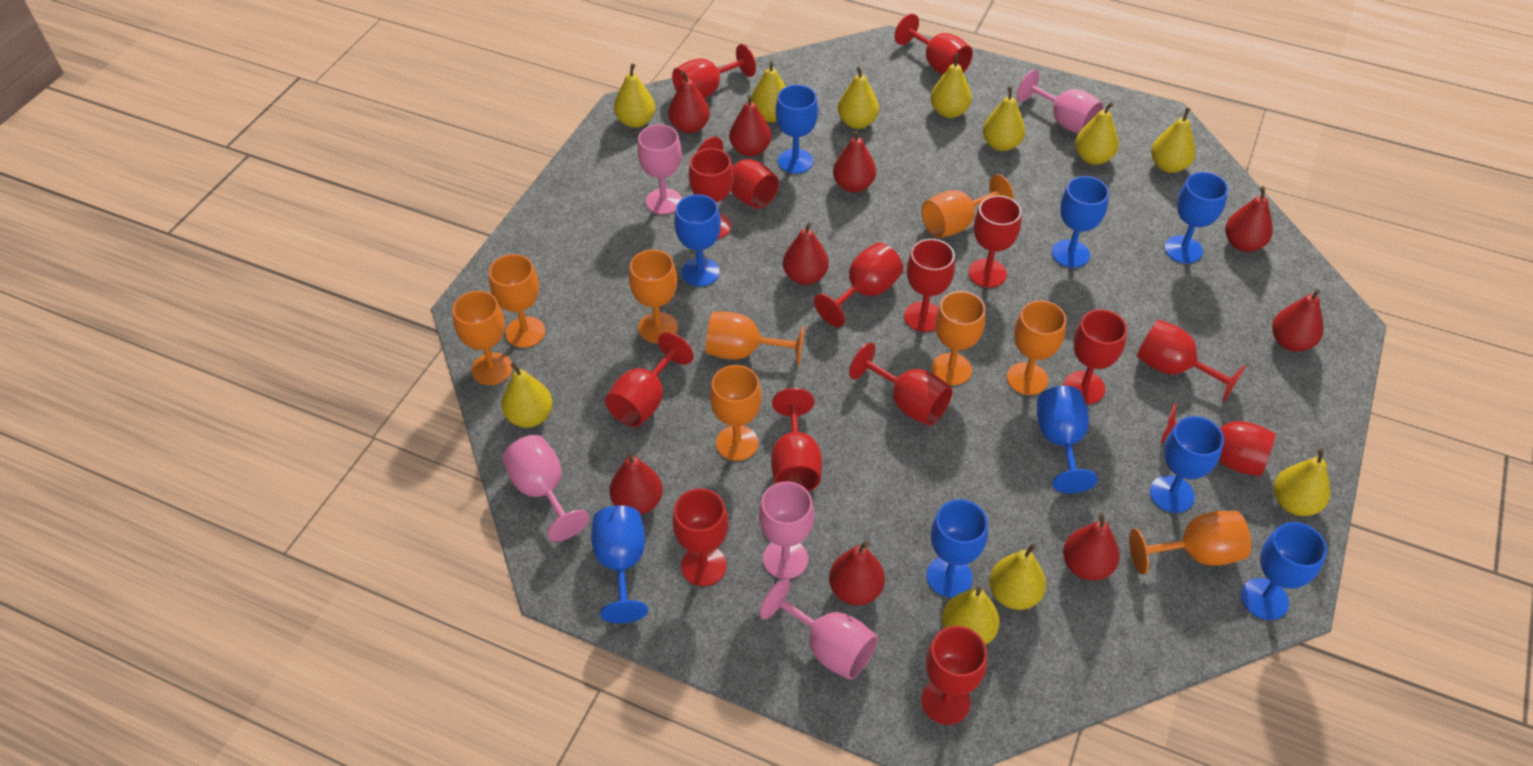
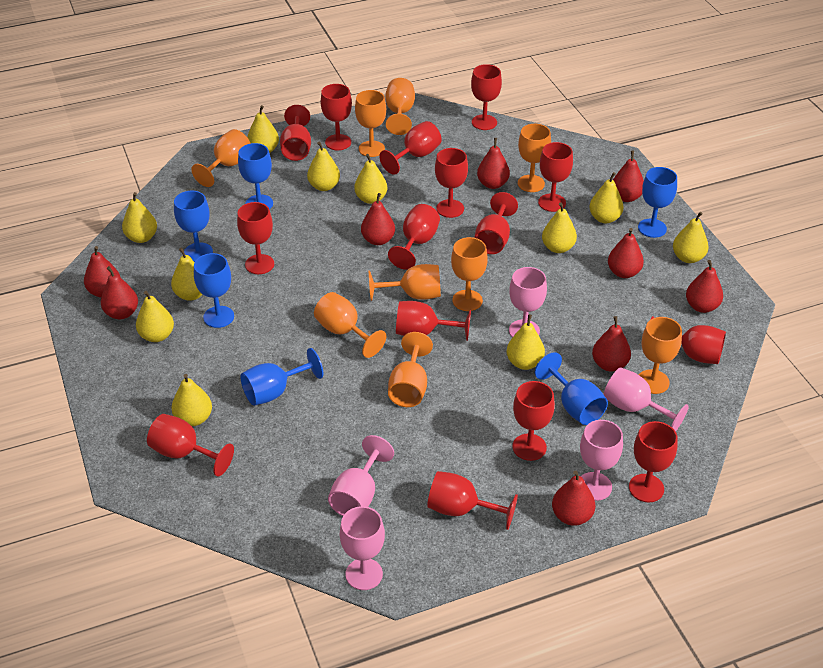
blue goblet: 9 -> 6

